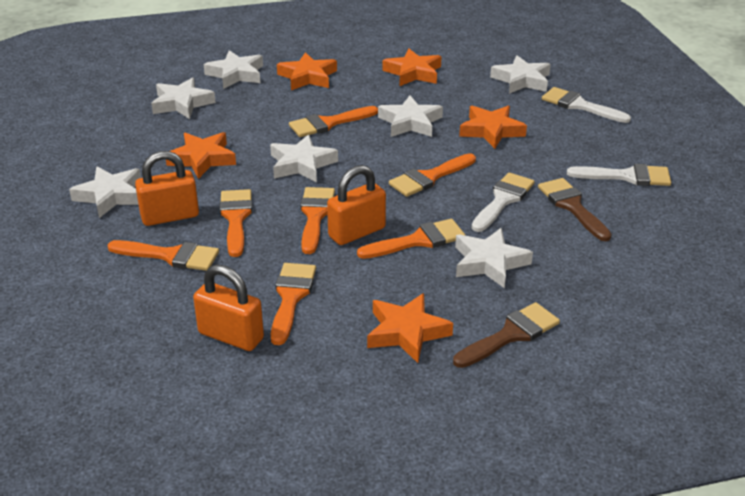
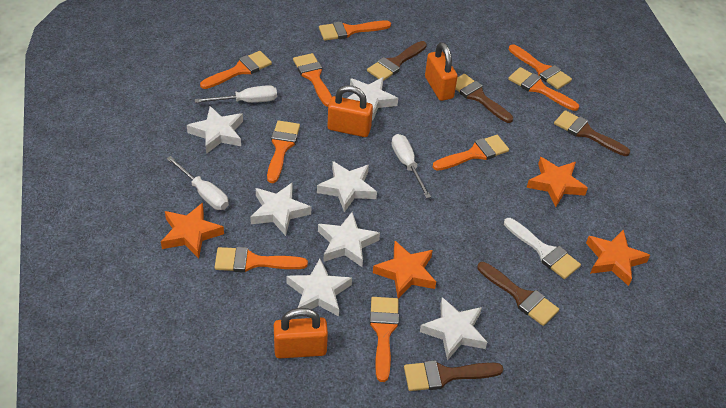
brown brush: 2 -> 5
orange brush: 7 -> 9
orange star: 5 -> 4
white brush: 3 -> 1
white screwdriver: 0 -> 3

